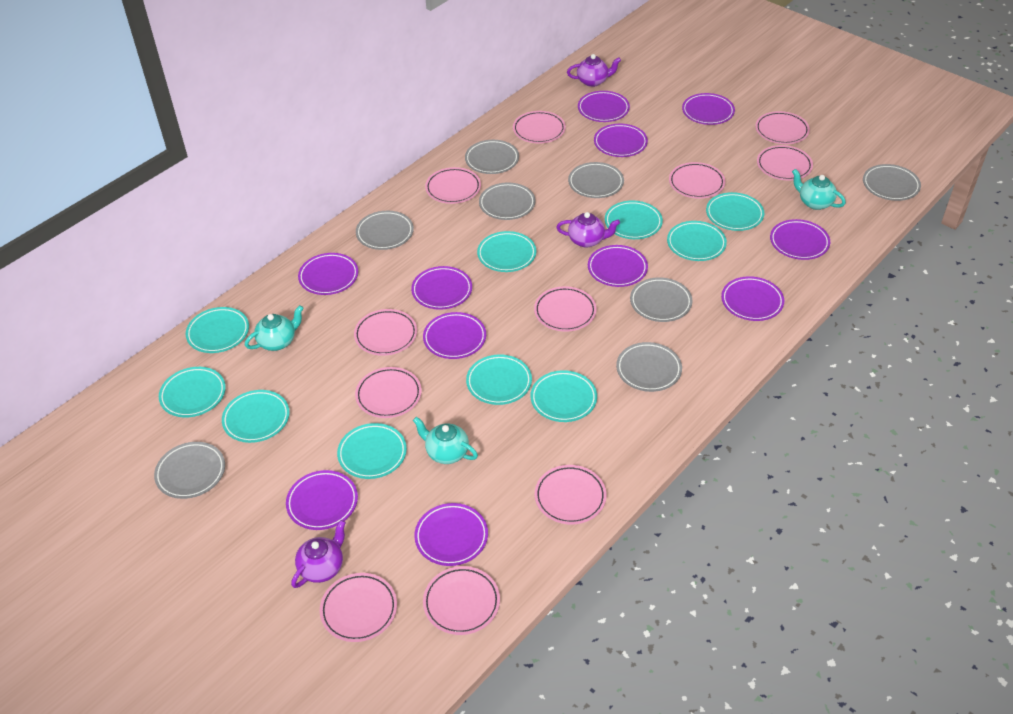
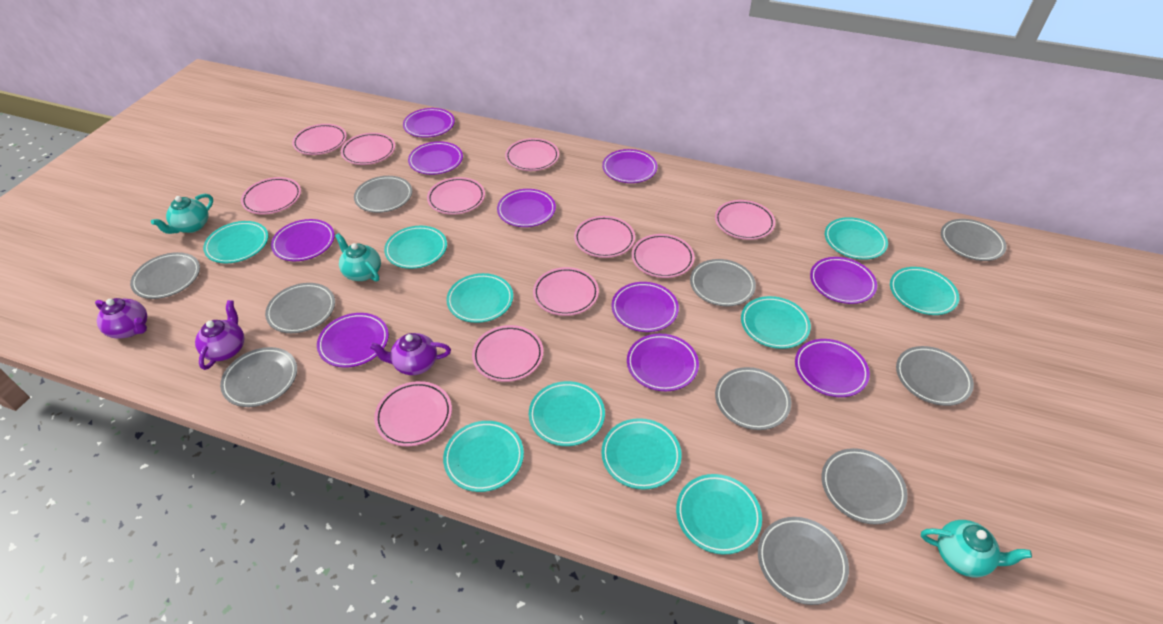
grey plate: 8 -> 10
purple plate: 11 -> 10

